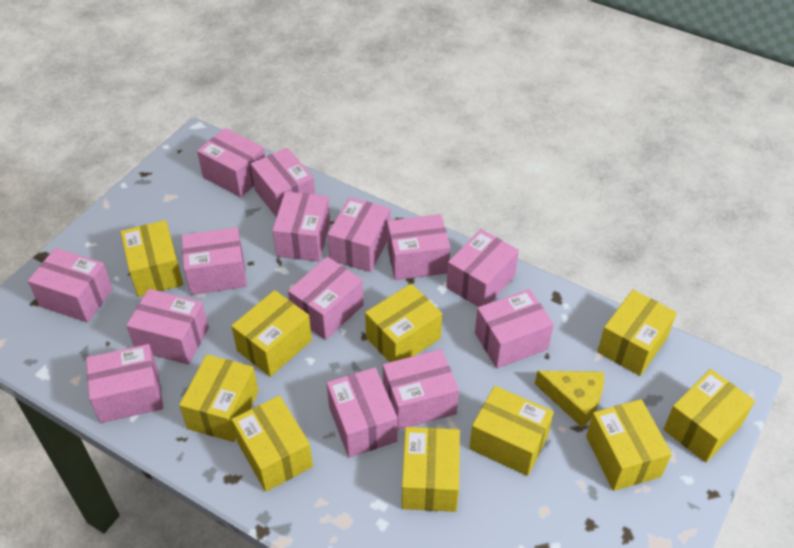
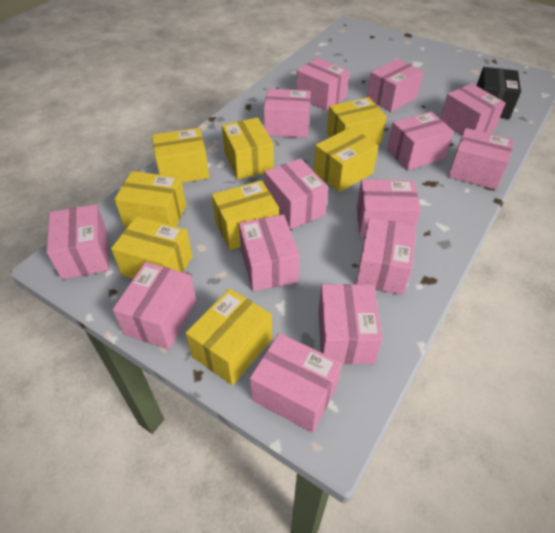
black box: 0 -> 1
yellow box: 10 -> 8
yellow cheese: 1 -> 0

